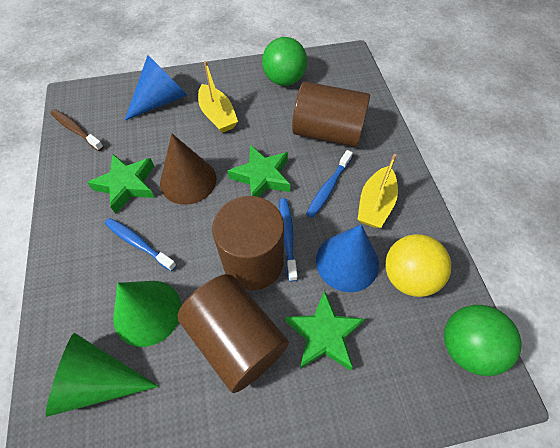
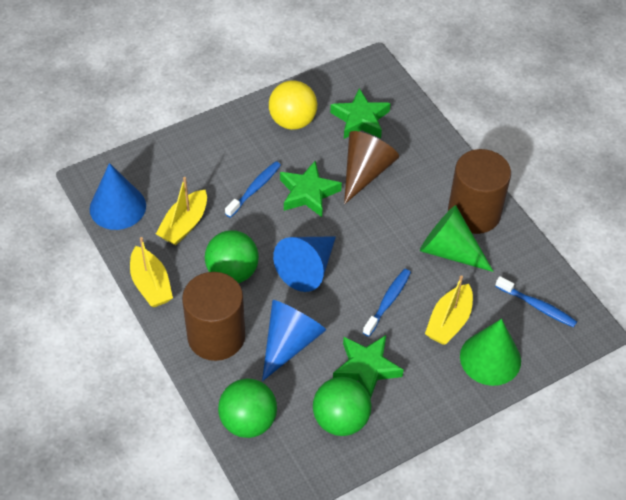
blue cone: 2 -> 3
brown cylinder: 3 -> 2
brown toothbrush: 1 -> 0
green ball: 2 -> 3
yellow boat: 2 -> 3

